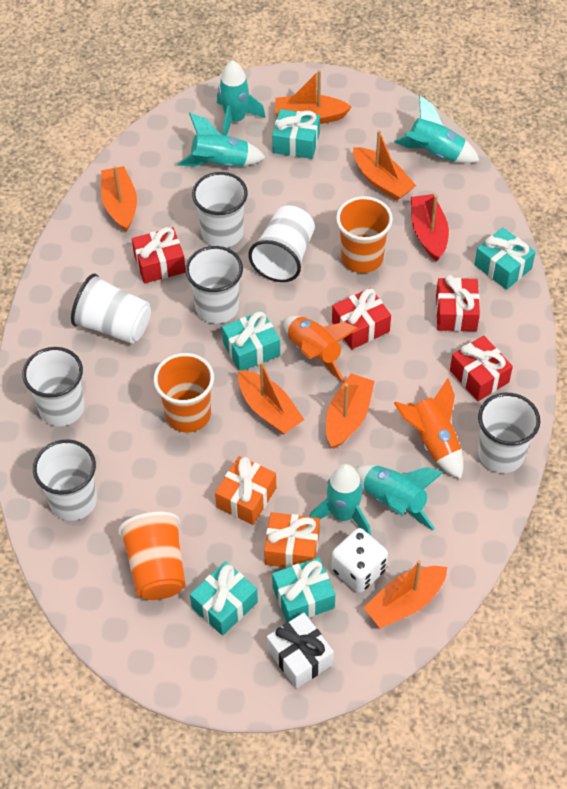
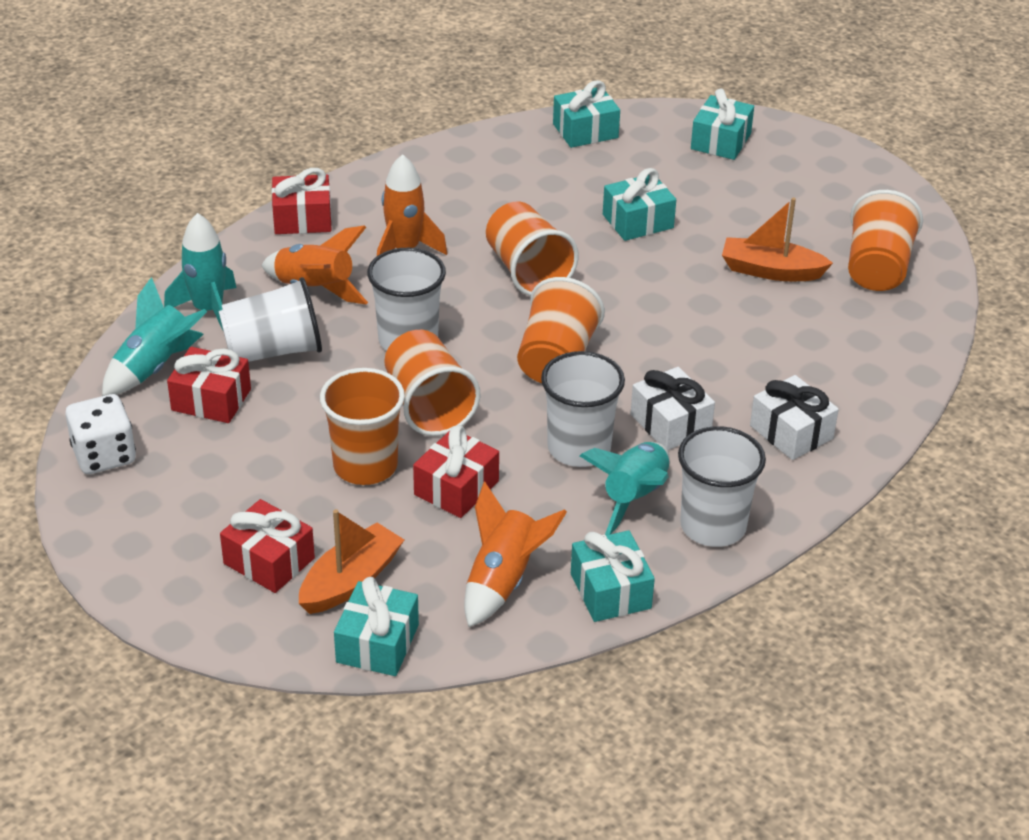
orange boat: 6 -> 2
orange cup: 3 -> 5
orange gift: 2 -> 0
orange rocket: 2 -> 3
red boat: 1 -> 0
turquoise rocket: 5 -> 3
white cup: 7 -> 4
white gift: 1 -> 2

